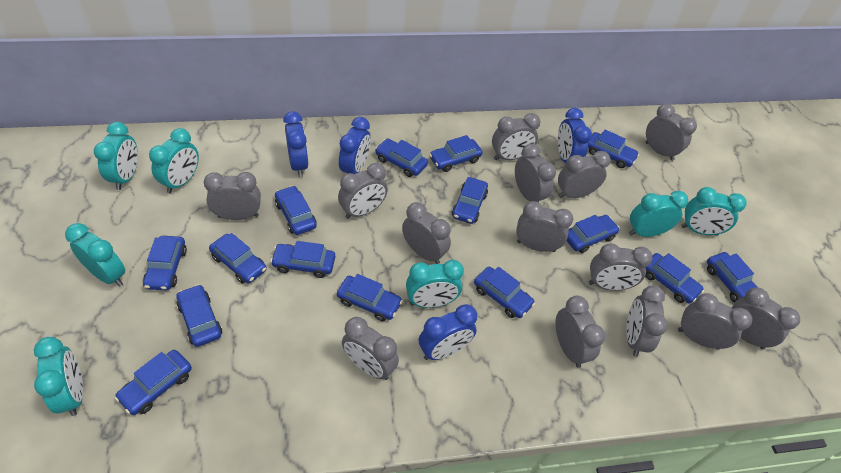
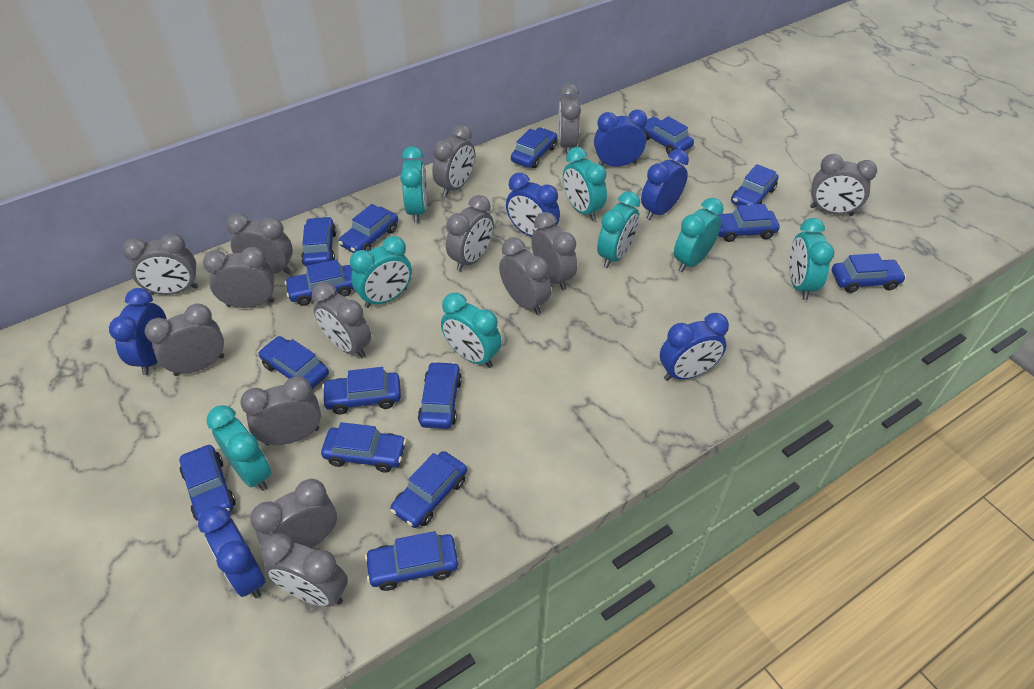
blue clock: 4 -> 6
turquoise clock: 7 -> 8

